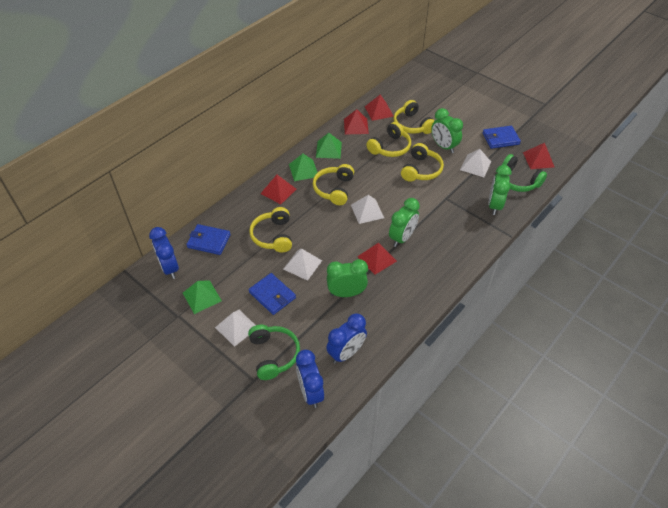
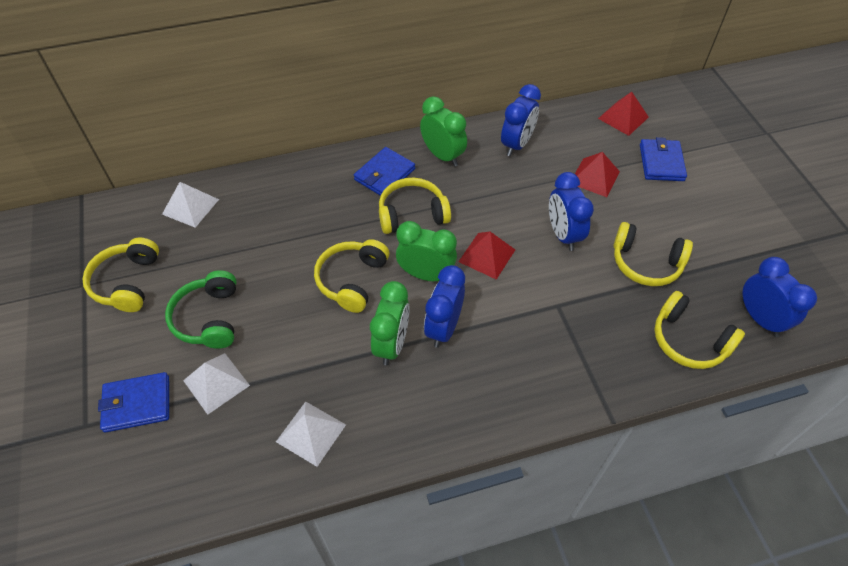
blue clock: 3 -> 4
green clock: 4 -> 3
green headphones: 2 -> 1
green pyramid: 3 -> 0
red pyramid: 5 -> 3
white pyramid: 4 -> 3

